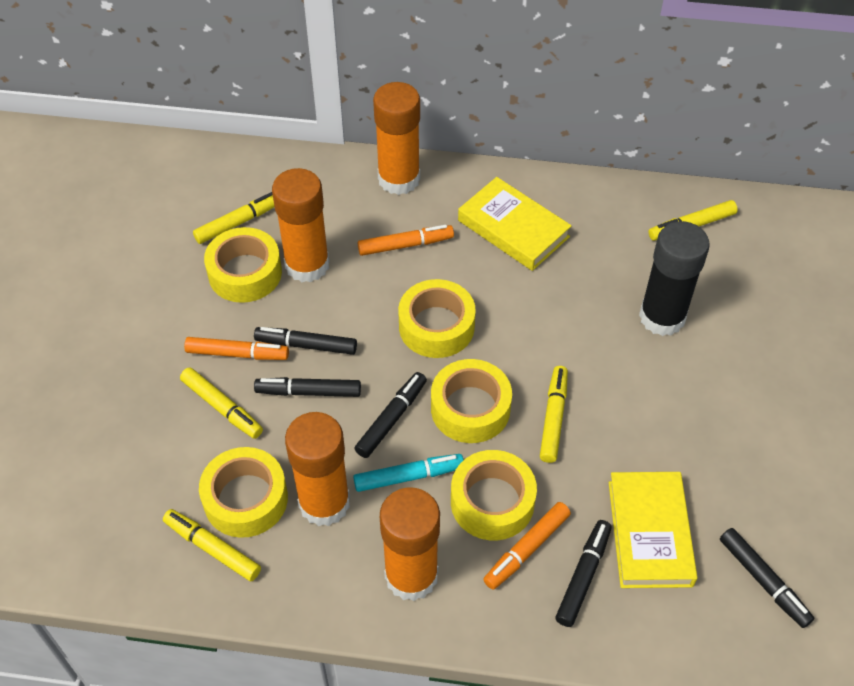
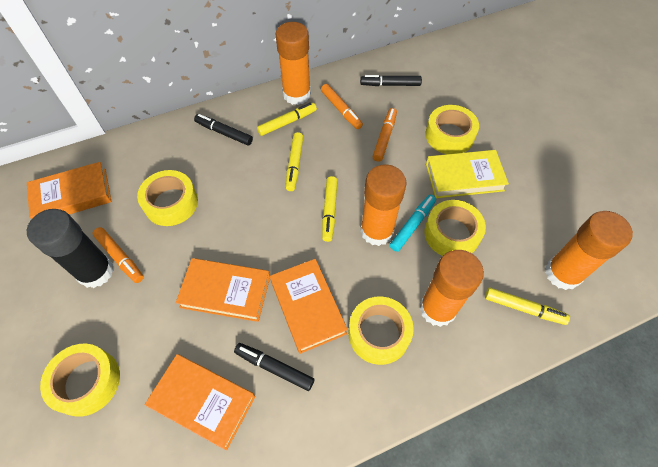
black marker: 5 -> 3
orange book: 0 -> 4
yellow book: 2 -> 1
yellow marker: 5 -> 4

